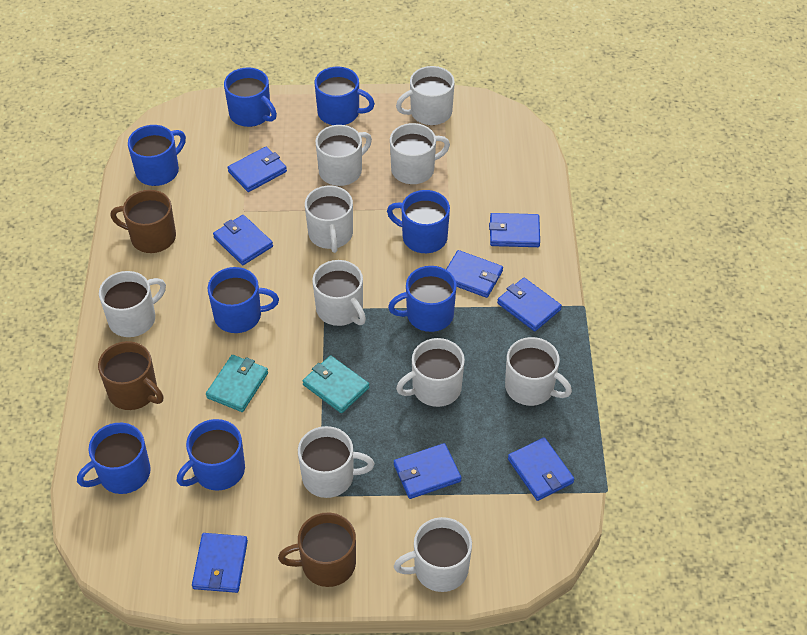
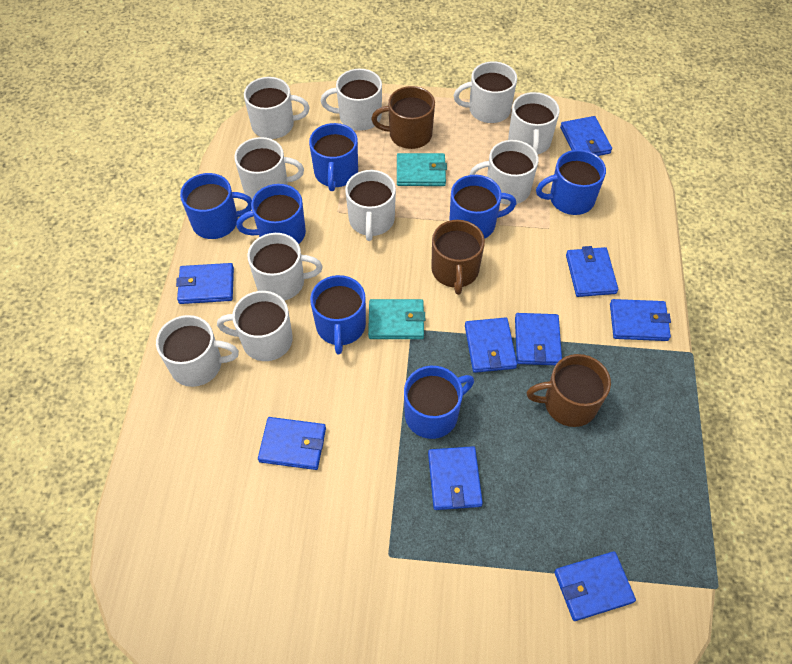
blue mug: 8 -> 7
blue wallet: 8 -> 9

